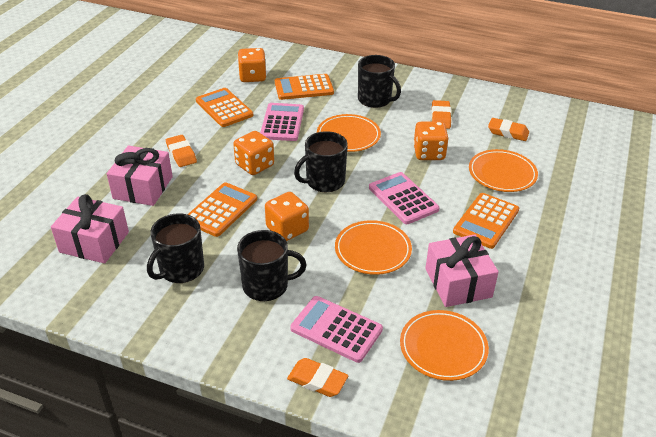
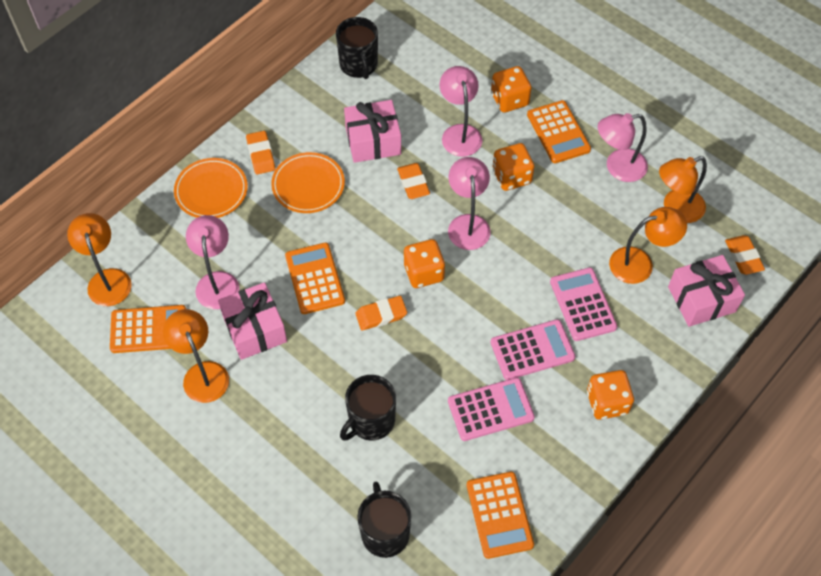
black mug: 4 -> 3
orange lamp: 0 -> 4
orange plate: 4 -> 2
pink lamp: 0 -> 4

